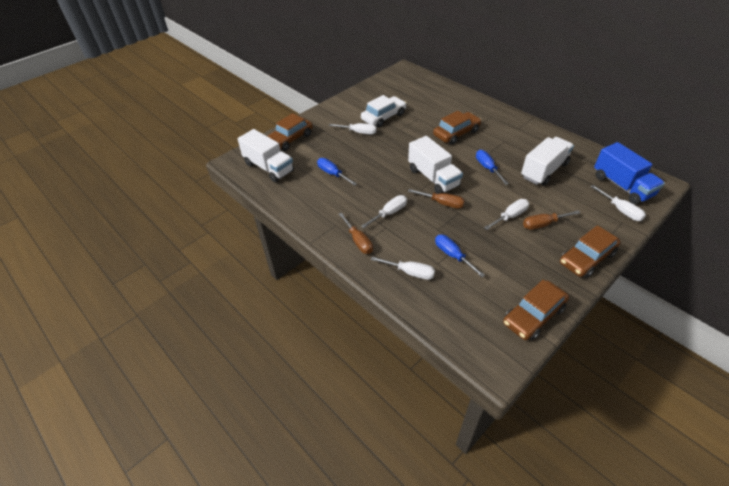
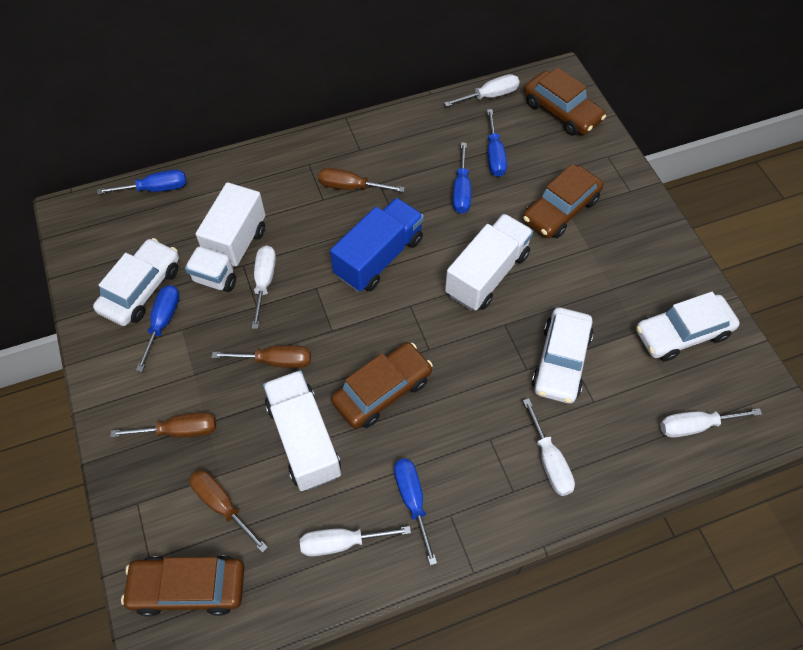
blue screwdriver: 3 -> 5
brown screwdriver: 3 -> 4
white car: 1 -> 3

